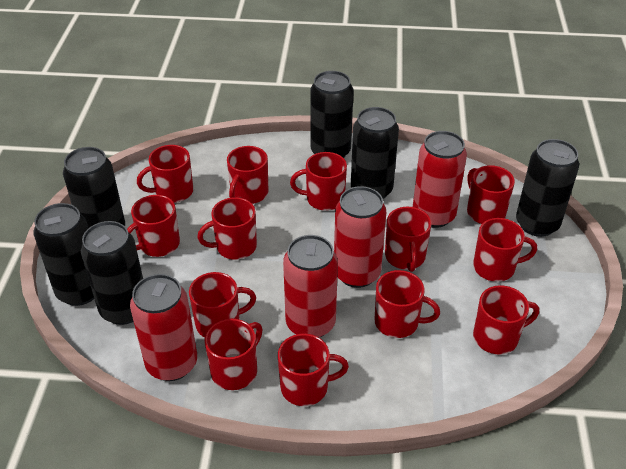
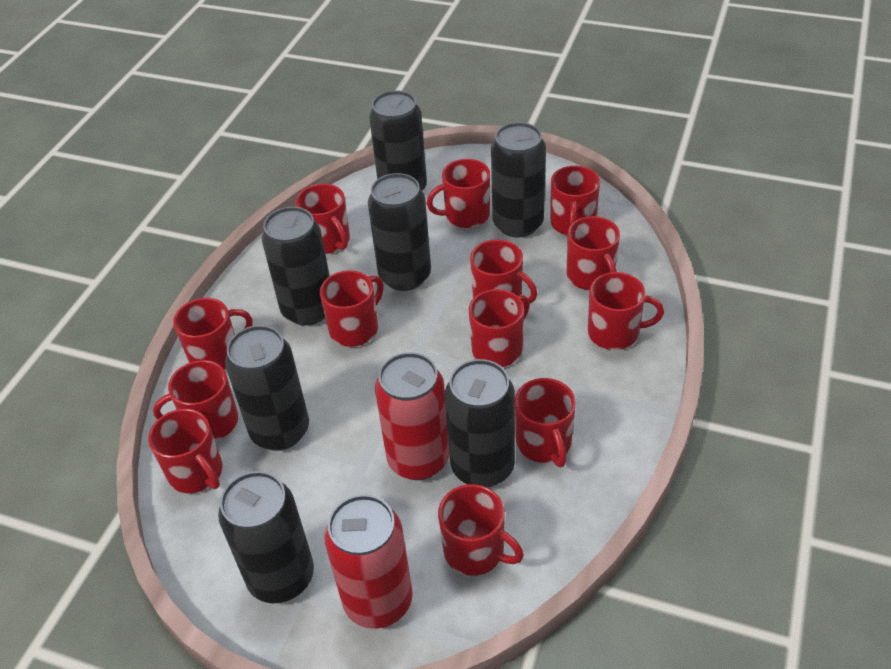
black can: 6 -> 7
red can: 4 -> 2

